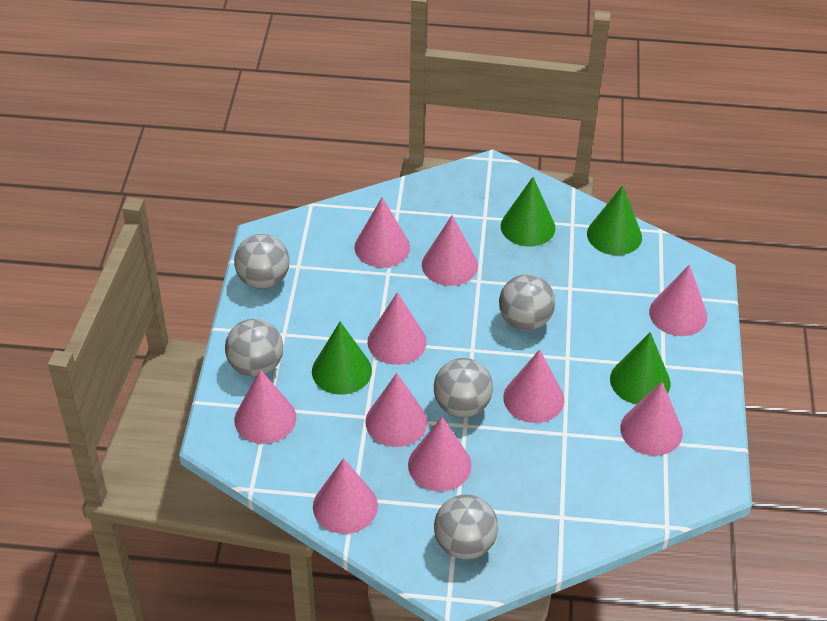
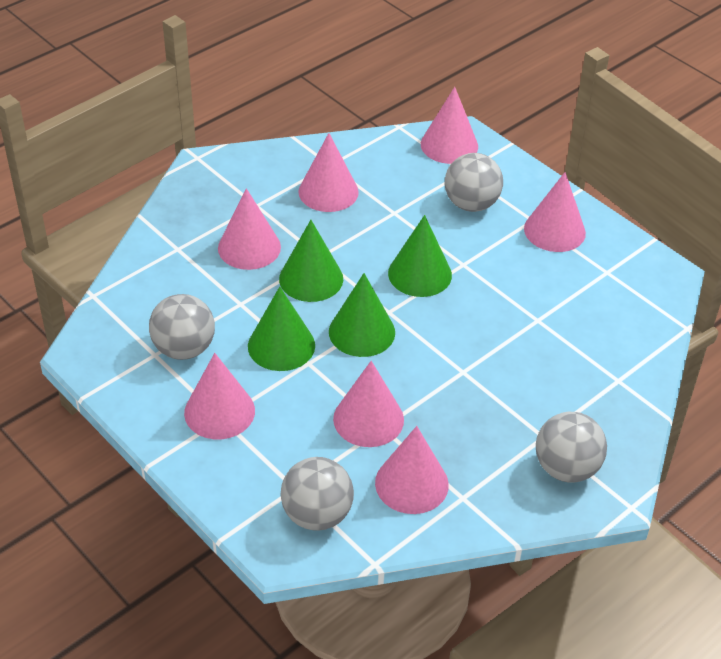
grey ball: 5 -> 4
pink cone: 10 -> 7

